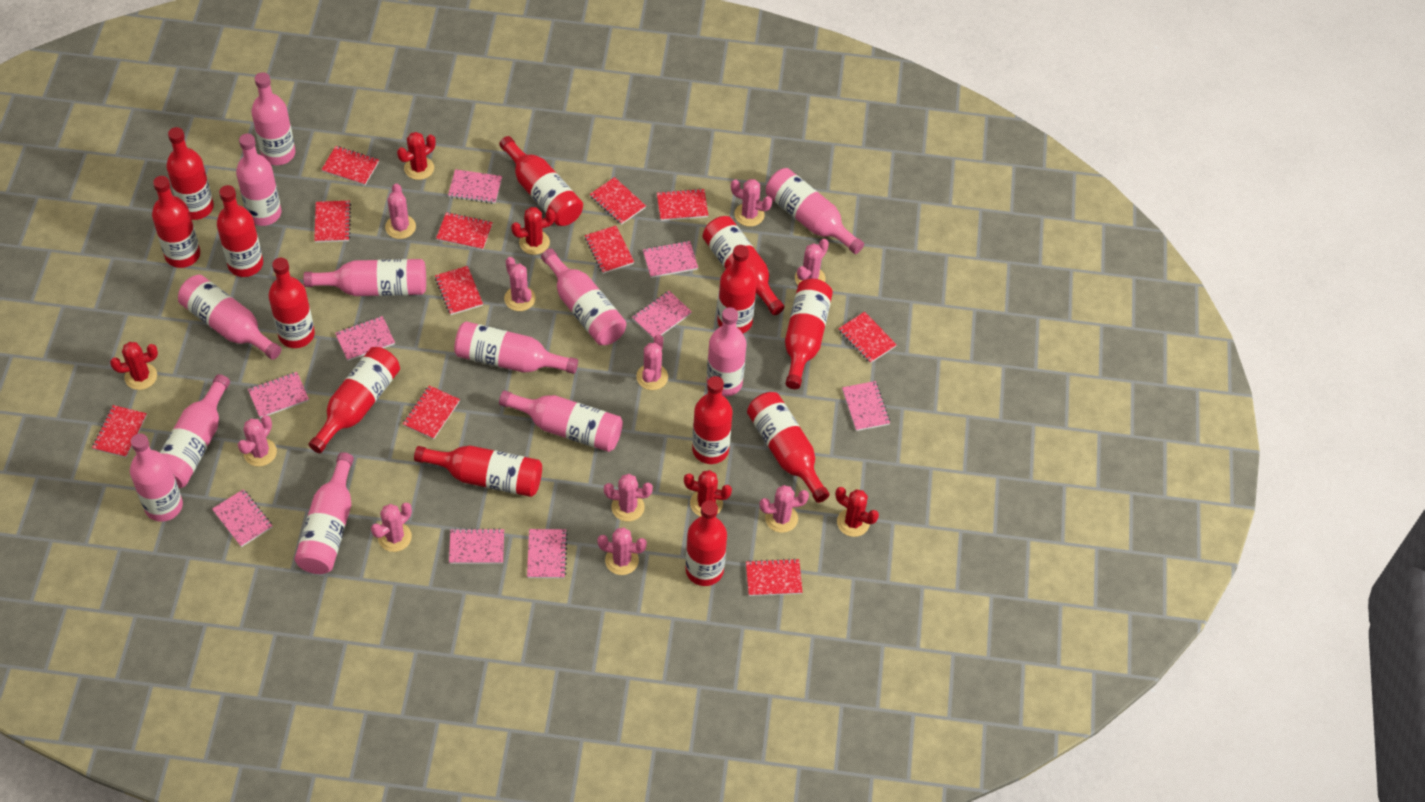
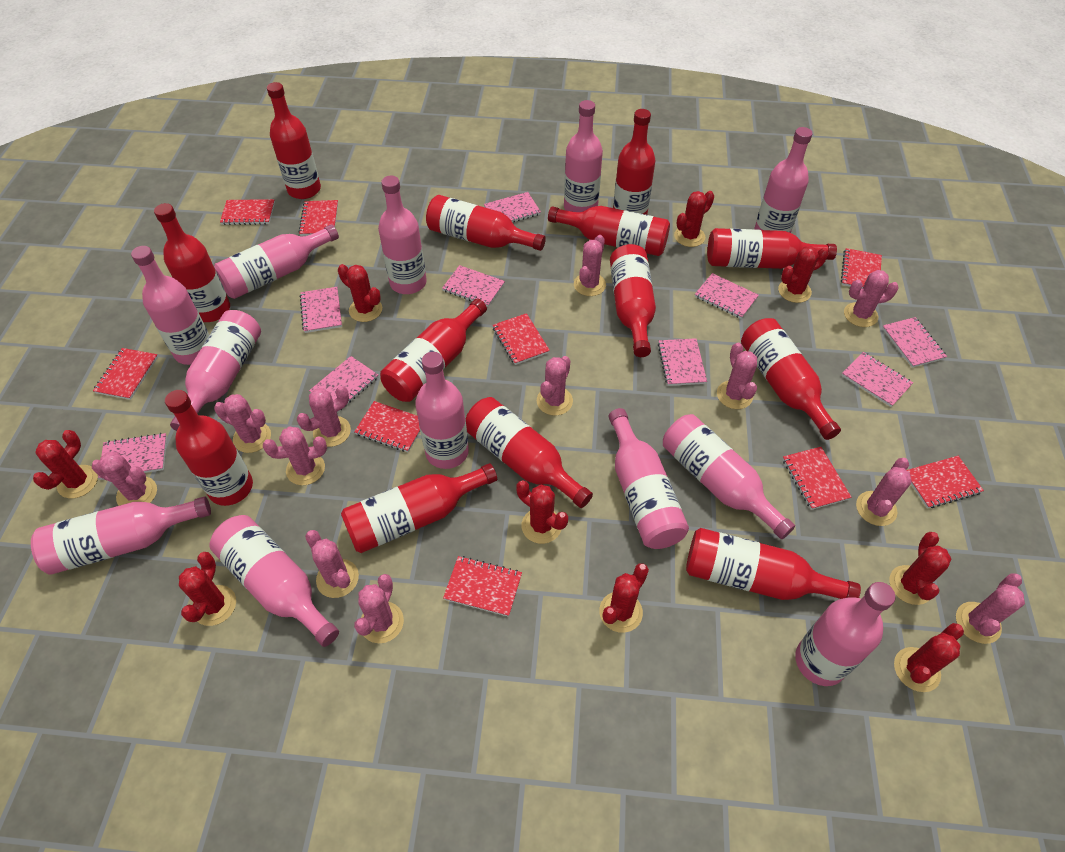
pink cactus: 10 -> 12
red cactus: 5 -> 9
red notebook: 11 -> 9

